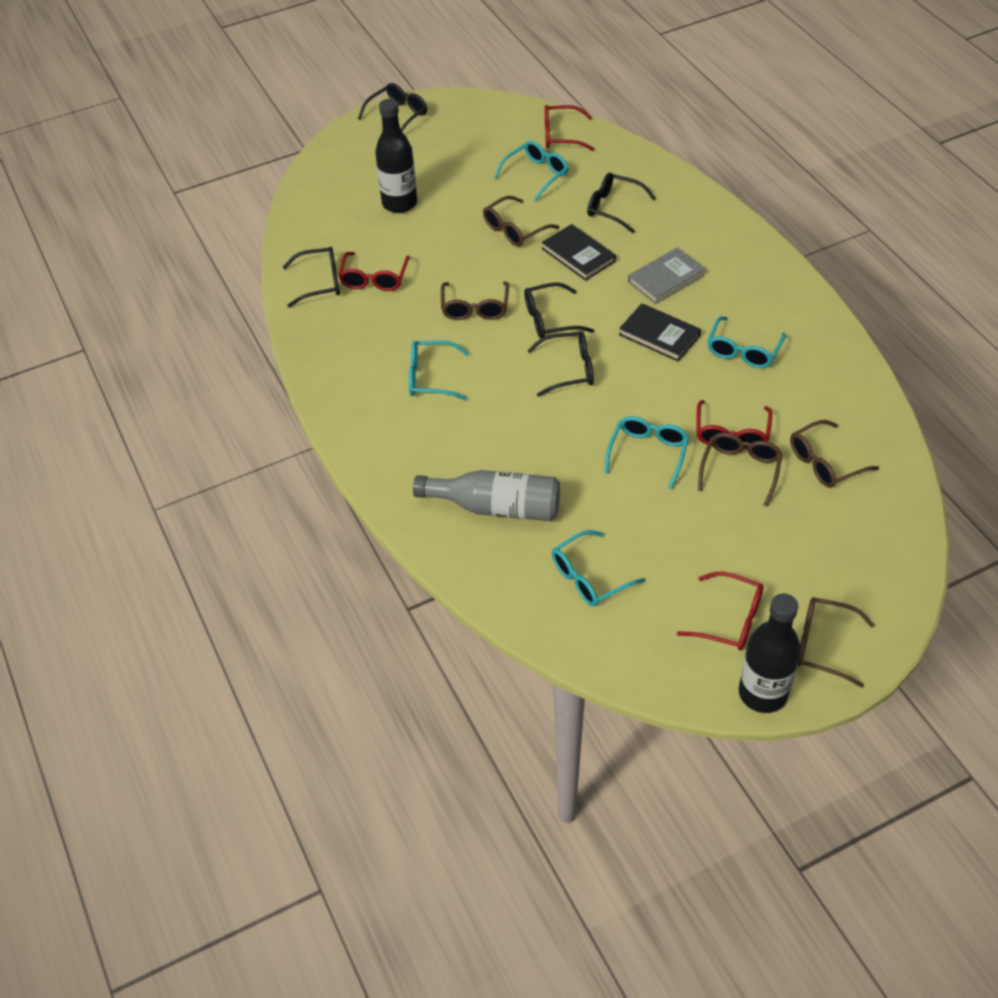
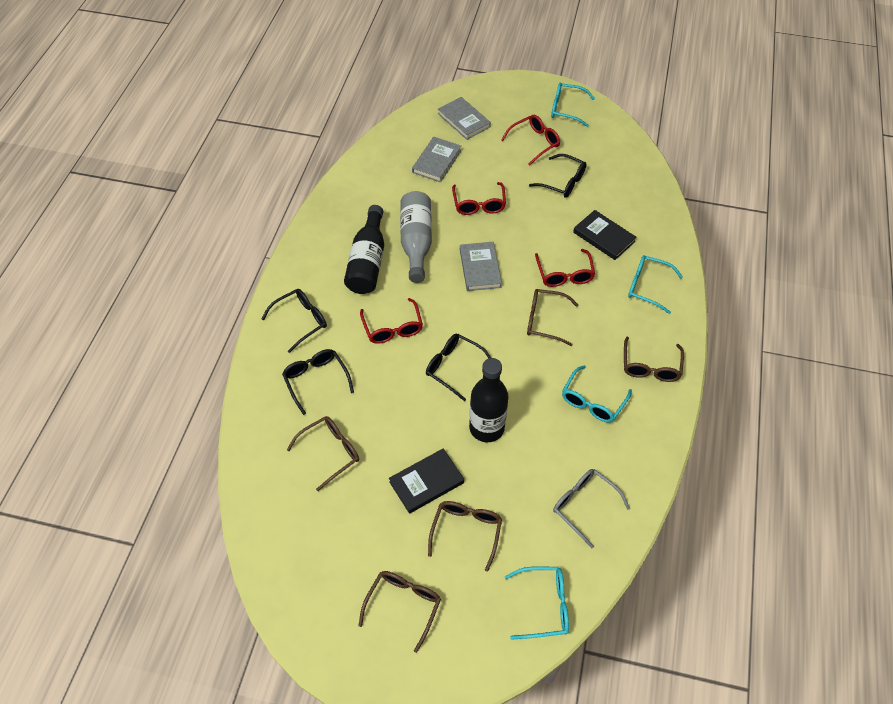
black glasses: 5 -> 4
grey book: 1 -> 3
grey glasses: 0 -> 1
turquoise glasses: 5 -> 4

